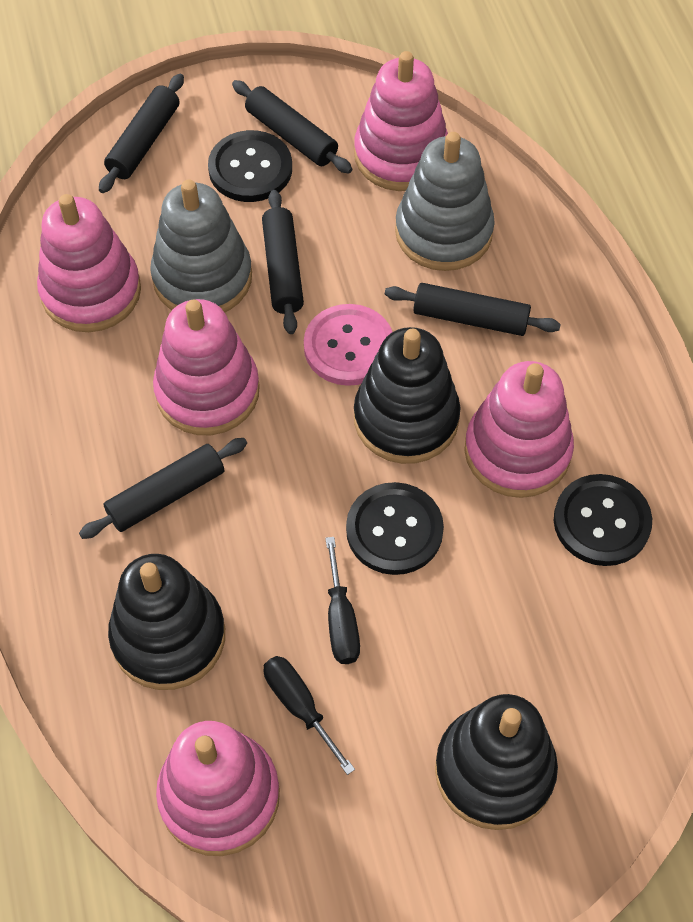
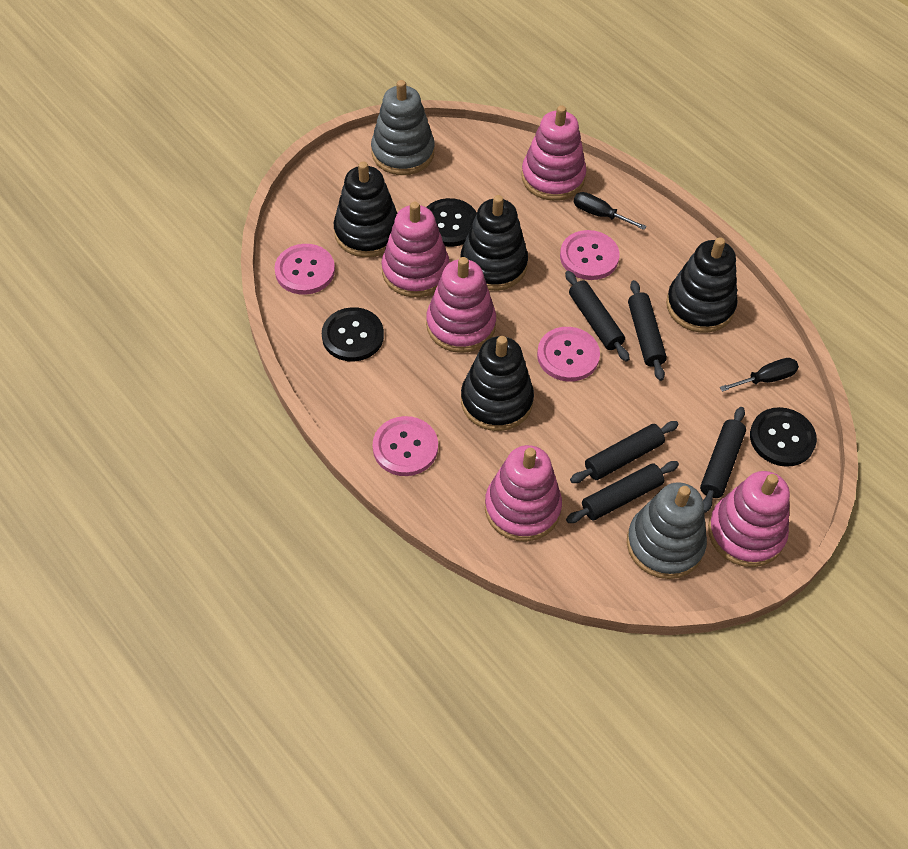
black stacking toy: 3 -> 4
pink button: 1 -> 4

